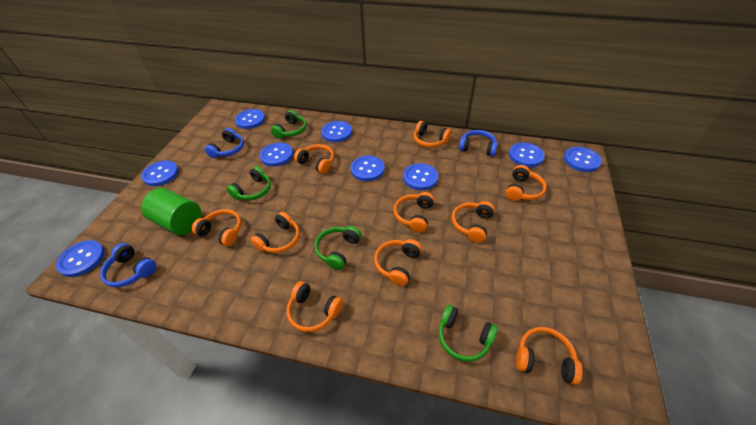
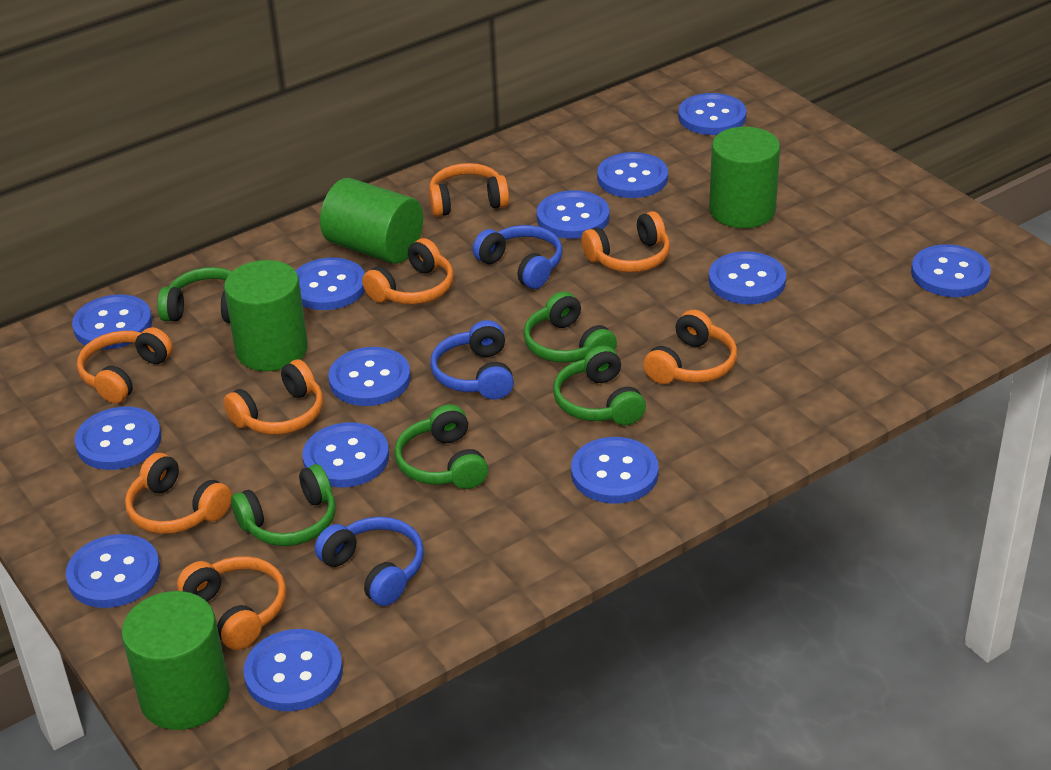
blue button: 9 -> 13
green cylinder: 1 -> 4
green headphones: 4 -> 5
orange headphones: 10 -> 8

